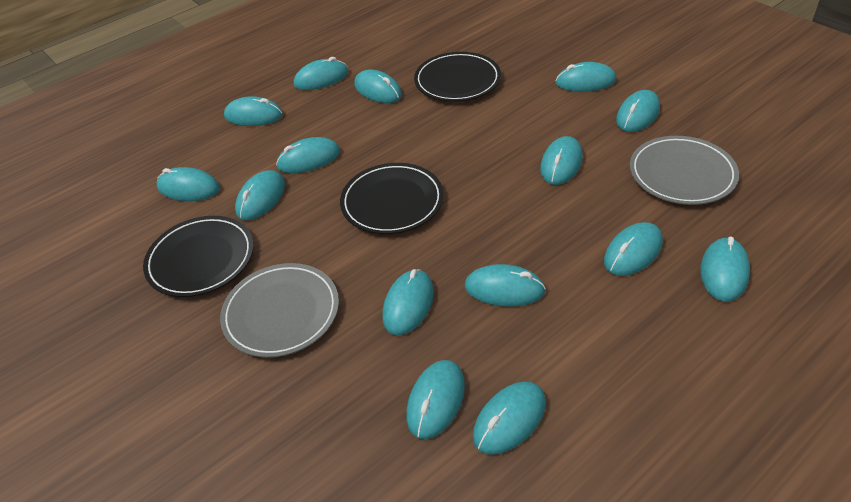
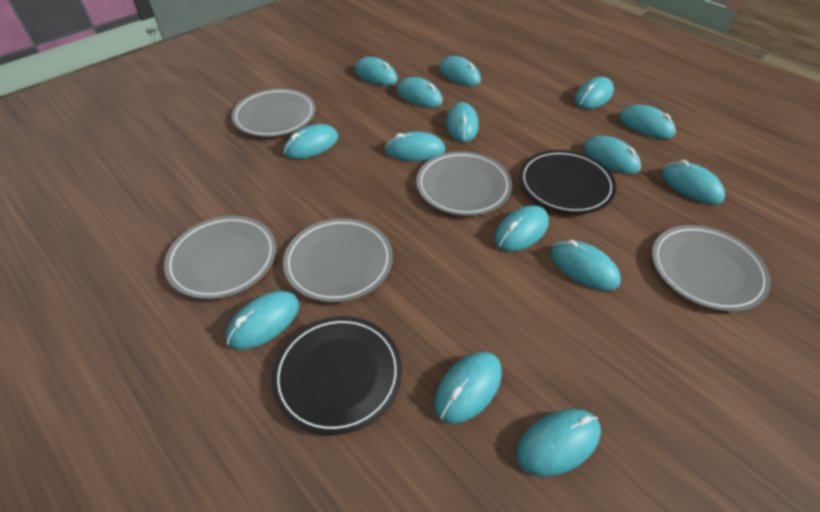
black plate: 3 -> 2
grey plate: 2 -> 5

